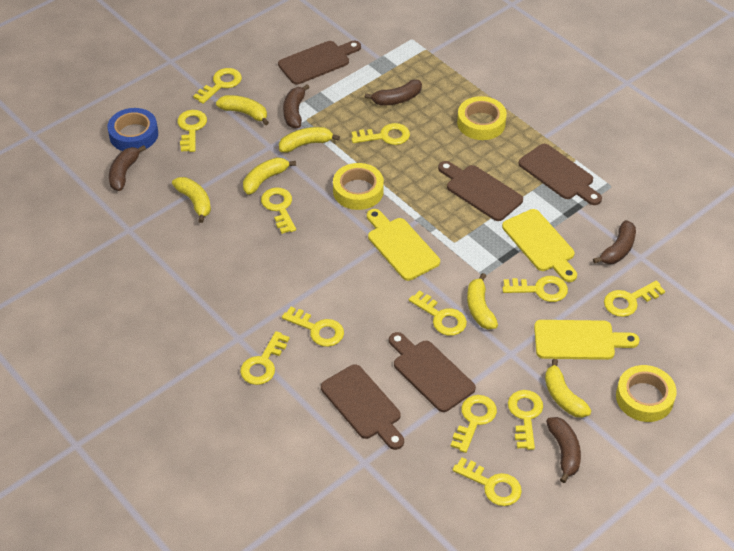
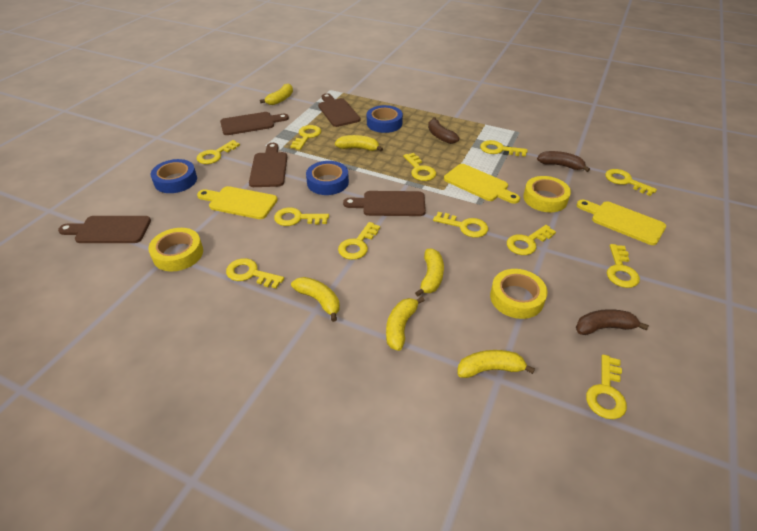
blue tape: 1 -> 3
brown banana: 5 -> 3

